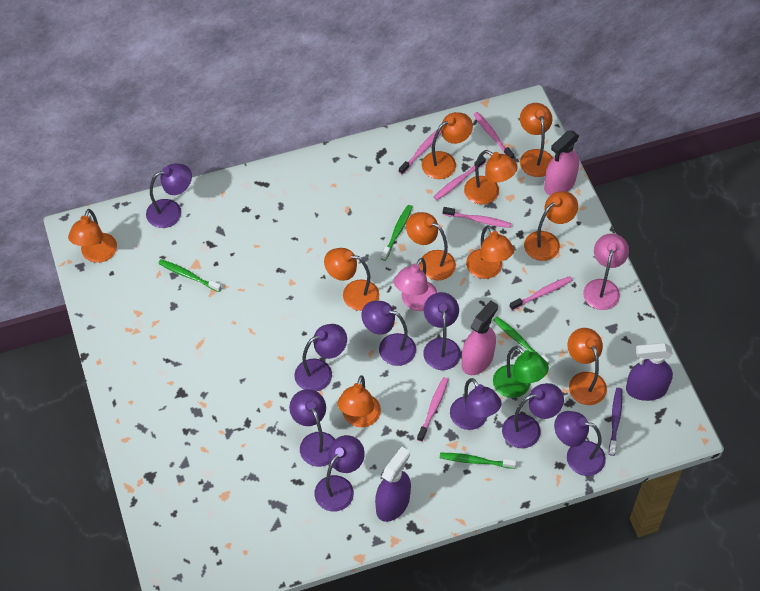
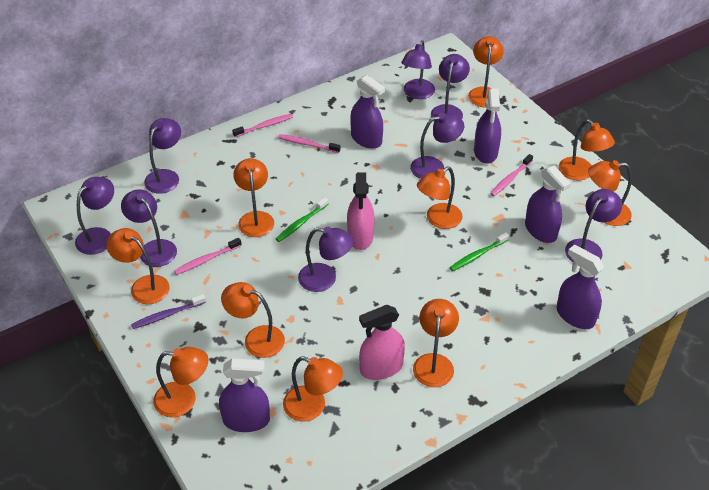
green lamp: 1 -> 0
green toothbrush: 4 -> 2
pink lamp: 2 -> 0
pink toothbrush: 6 -> 4
purple lamp: 9 -> 8
purple spray bottle: 2 -> 5

